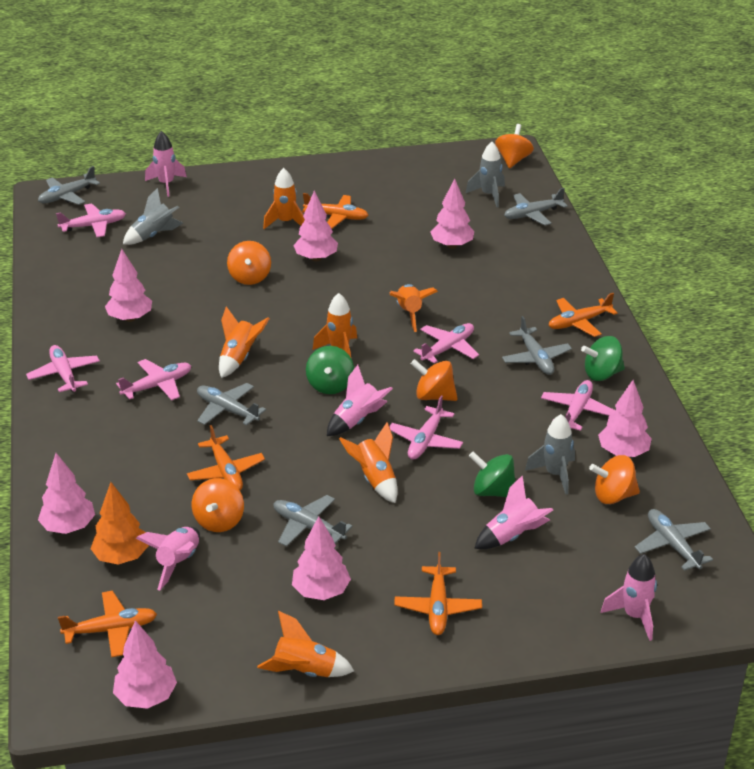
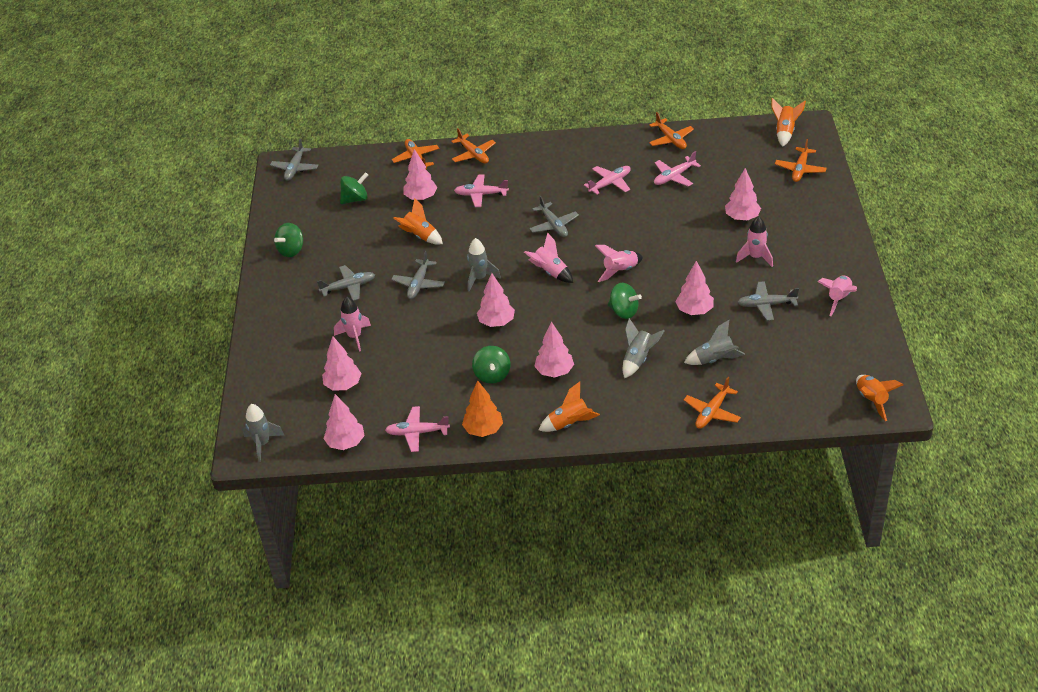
green spinning top: 3 -> 4
grey plane: 6 -> 5
grey rocket: 3 -> 4
orange rocket: 6 -> 4
orange spinning top: 5 -> 0
pink plane: 6 -> 4

